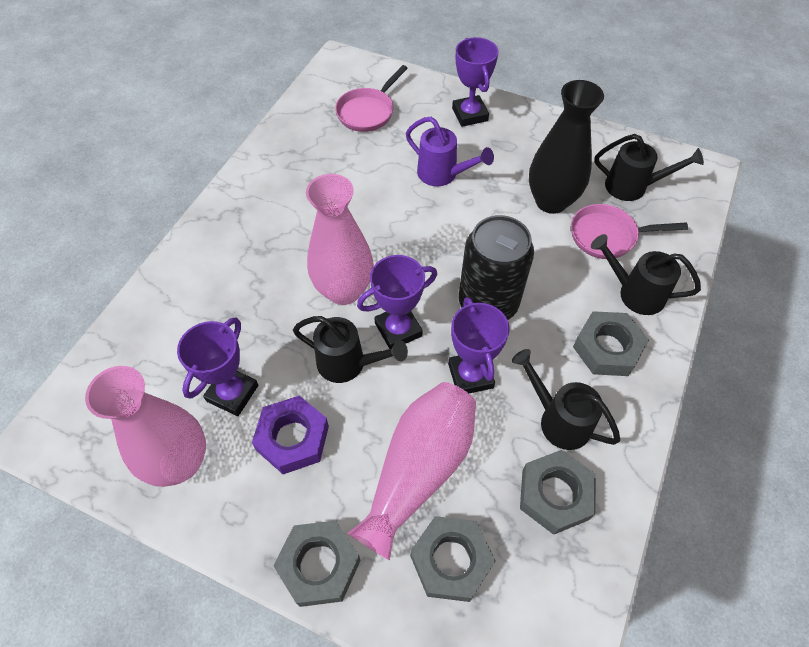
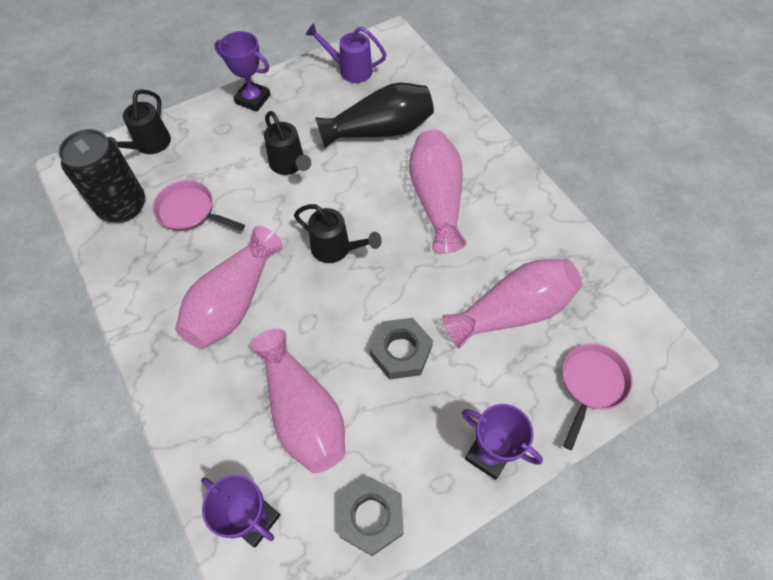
black watering can: 4 -> 3
grey nut: 4 -> 2
pink vase: 3 -> 4
purple nut: 1 -> 0
purple trophy: 4 -> 3

